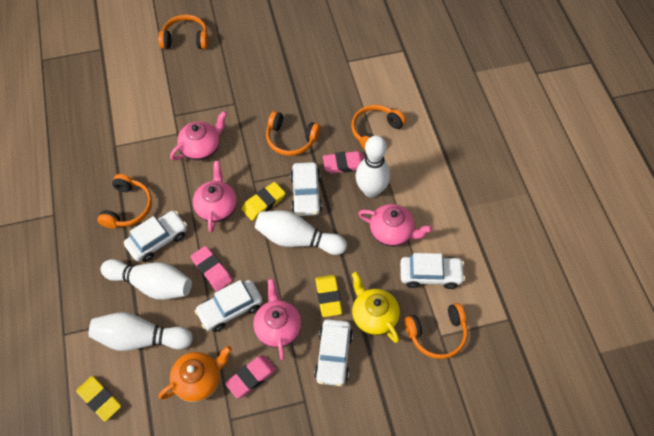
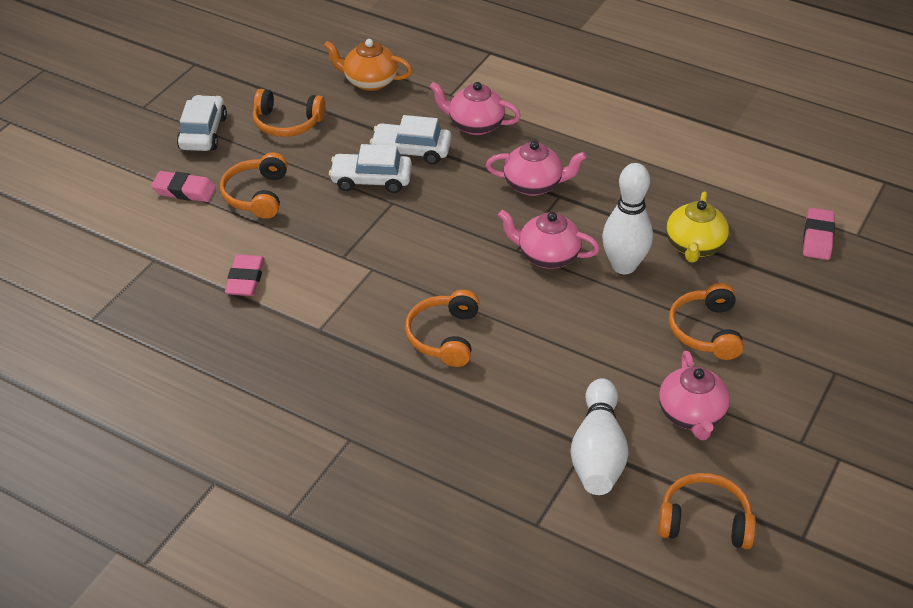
white bowling pin: 4 -> 2
white car: 5 -> 3
yellow eraser: 3 -> 0

